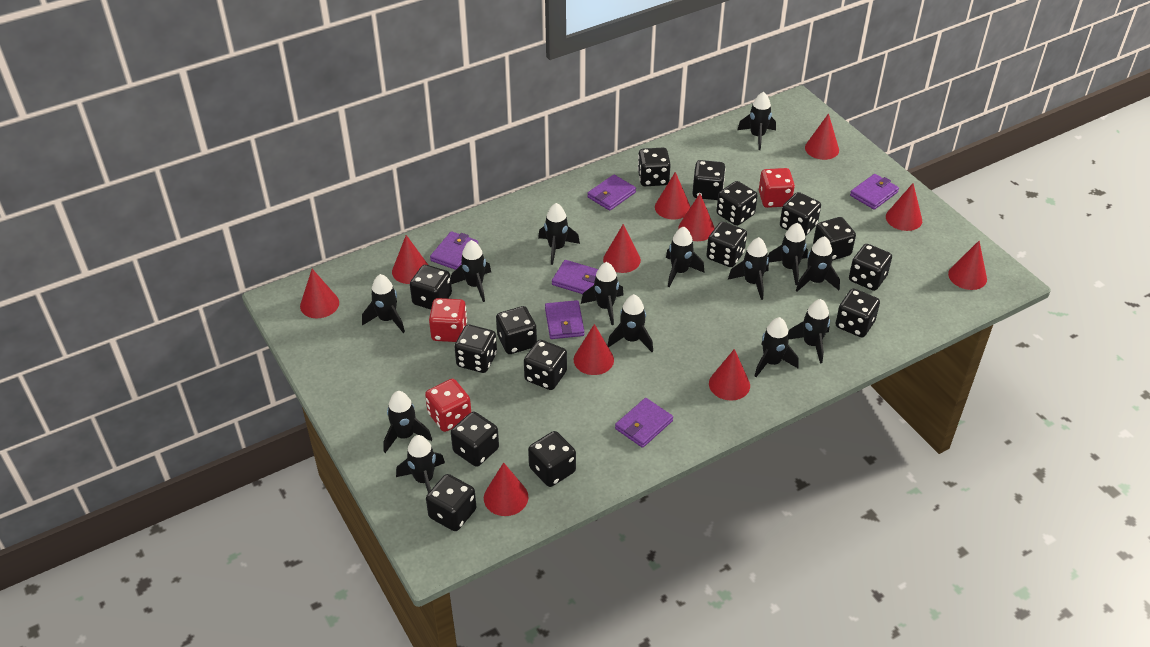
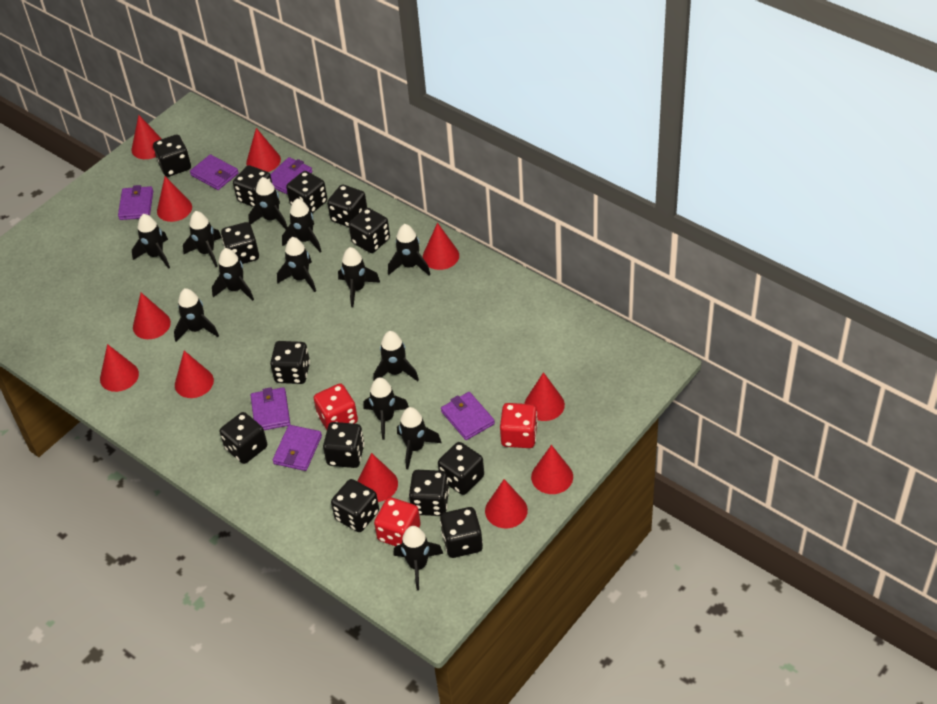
black dice: 15 -> 13
black rocket: 14 -> 13

